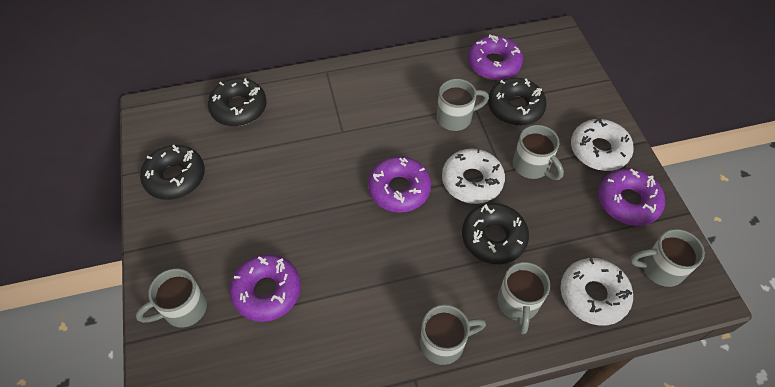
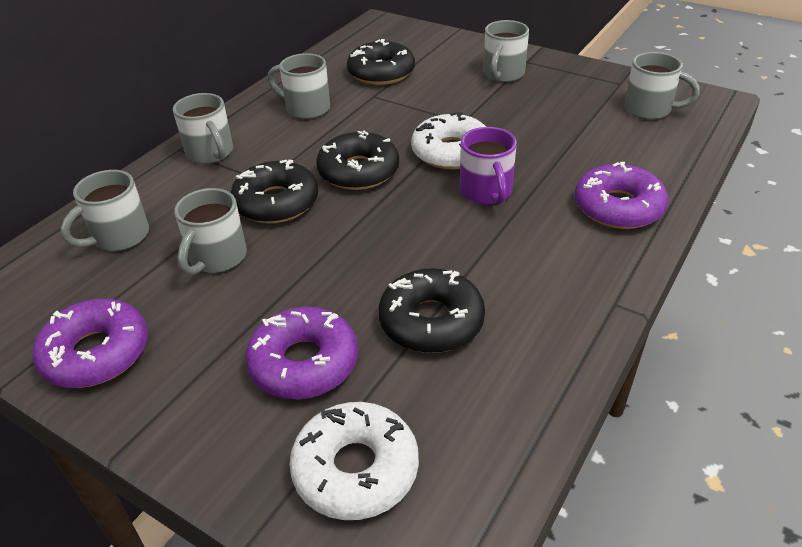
purple donut: 4 -> 3
purple mug: 0 -> 1
white donut: 3 -> 2

